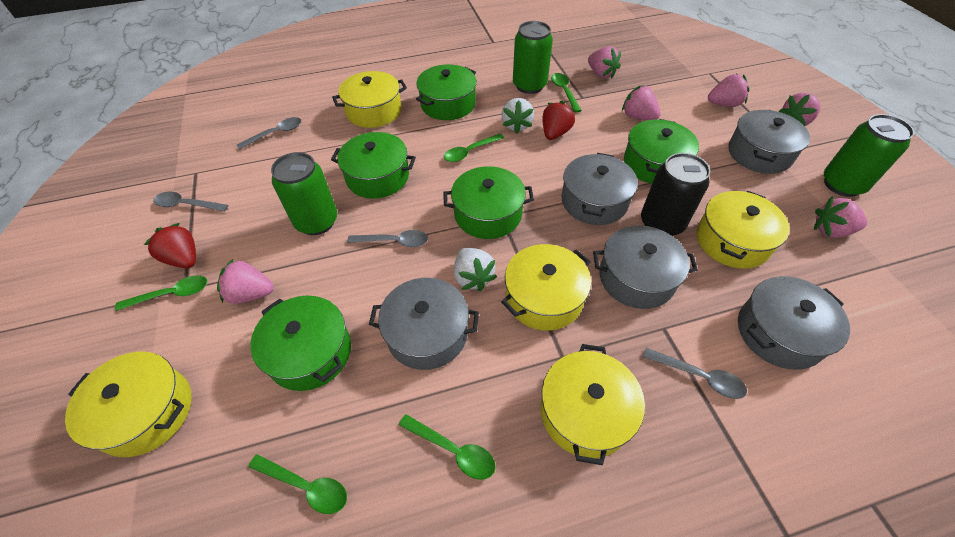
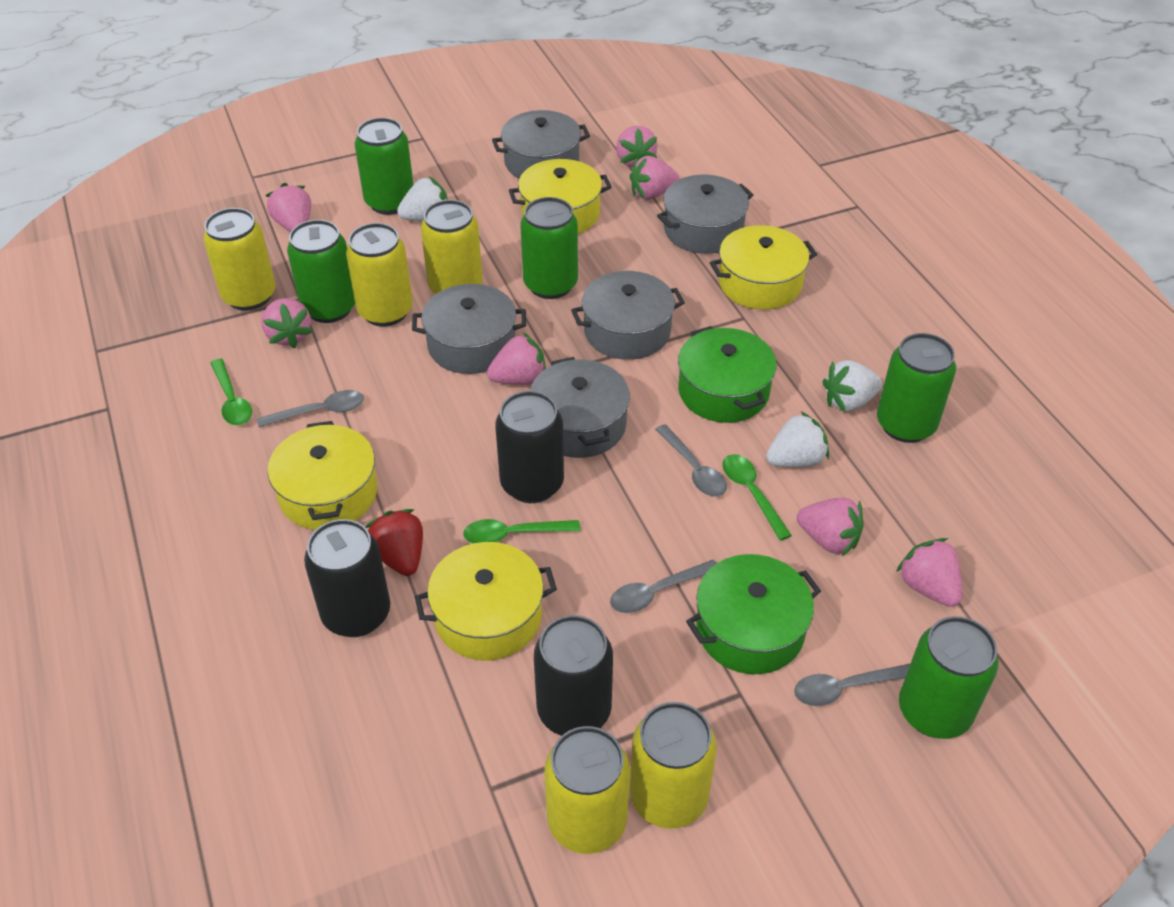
black can: 1 -> 3
green can: 3 -> 5
green pot: 5 -> 2
green spoon: 5 -> 3
pink strawberry: 6 -> 7
red strawberry: 2 -> 1
white strawberry: 2 -> 3
yellow can: 0 -> 5
yellow pot: 5 -> 4

